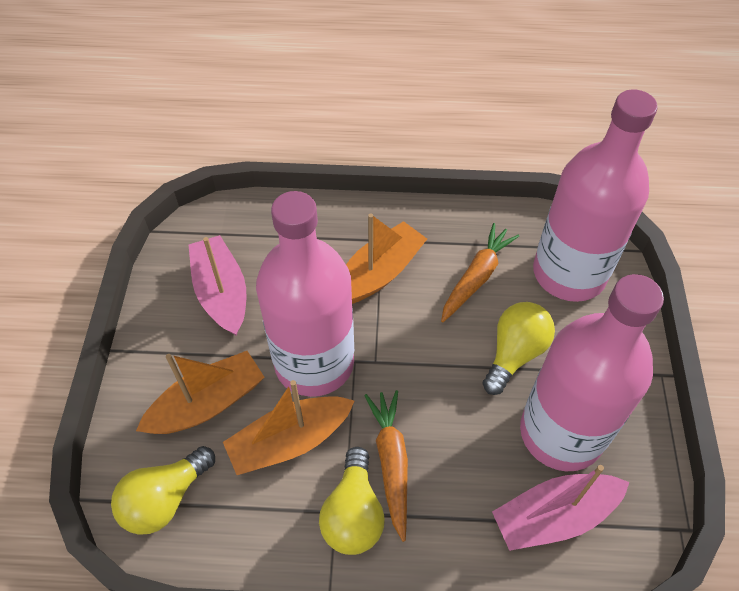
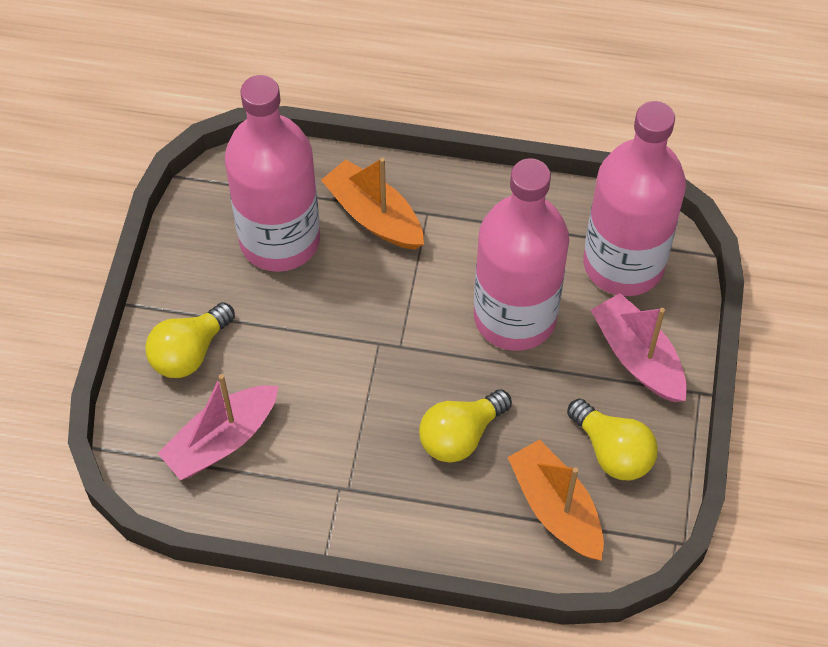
orange boat: 3 -> 2
orange carrot: 2 -> 0

